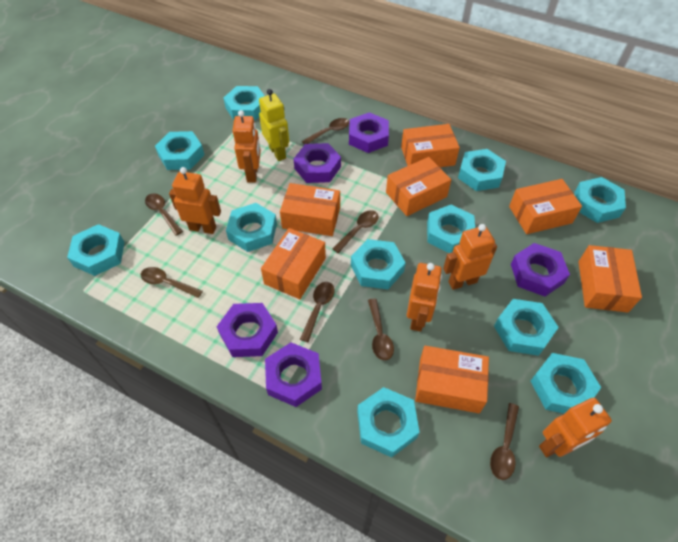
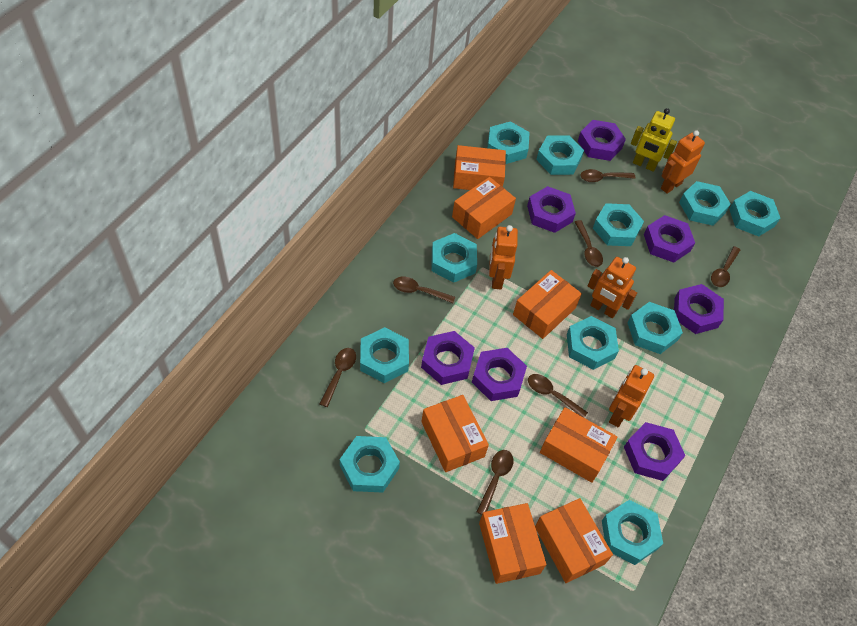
orange robot: 5 -> 4
purple nut: 5 -> 7

